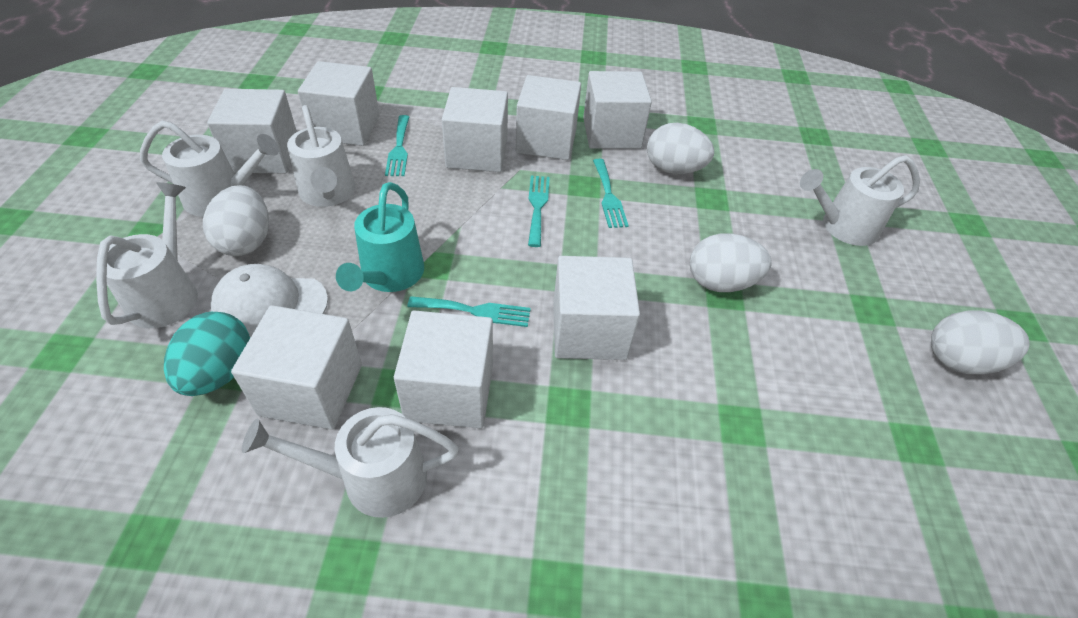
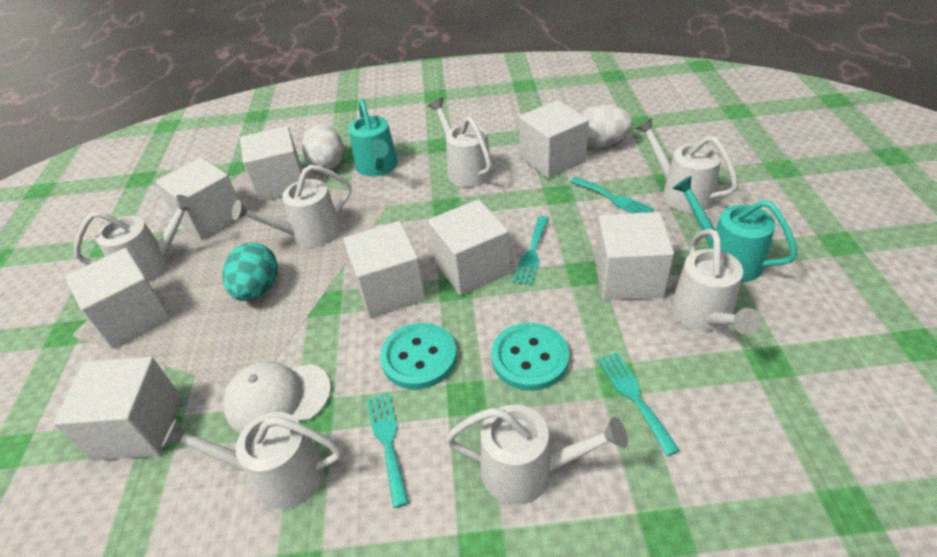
turquoise button: 0 -> 2
turquoise watering can: 1 -> 2
white egg: 4 -> 2
white watering can: 5 -> 7

